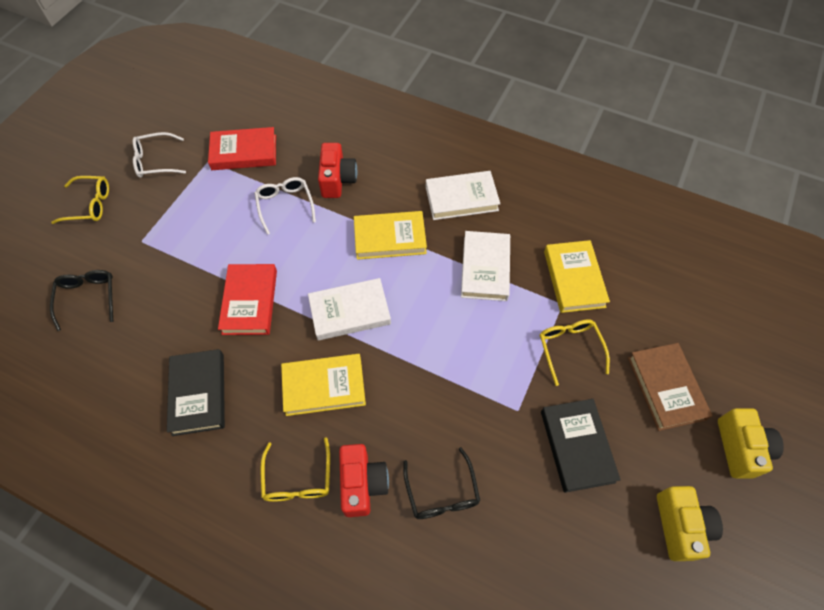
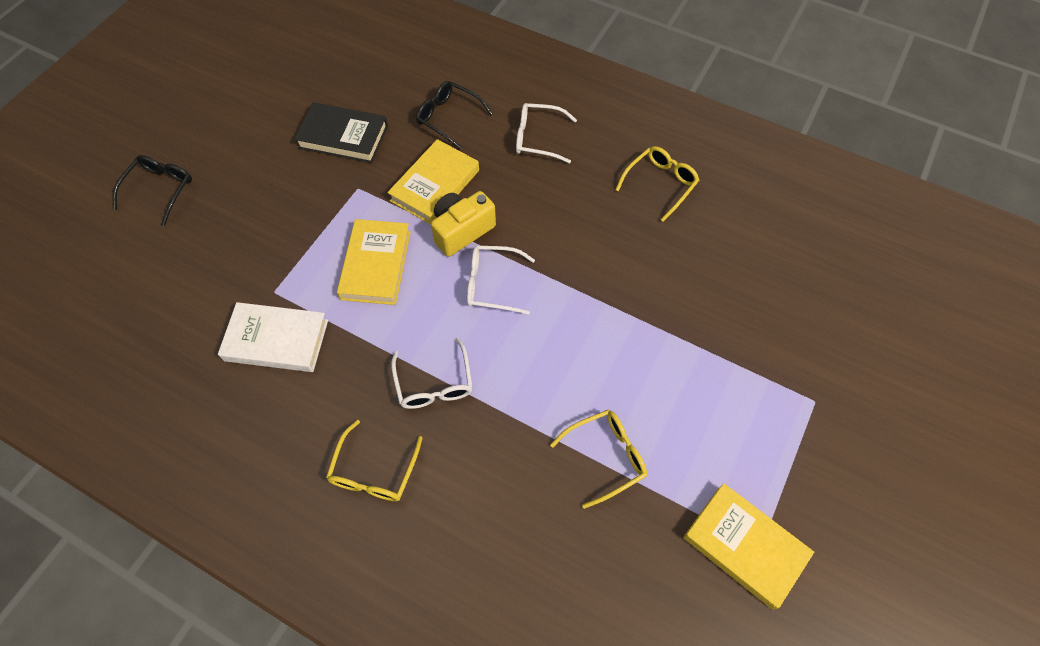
black book: 2 -> 1
brown book: 1 -> 0
red book: 2 -> 0
red camera: 2 -> 0
white book: 3 -> 1
white glasses: 2 -> 3
yellow camera: 2 -> 1

